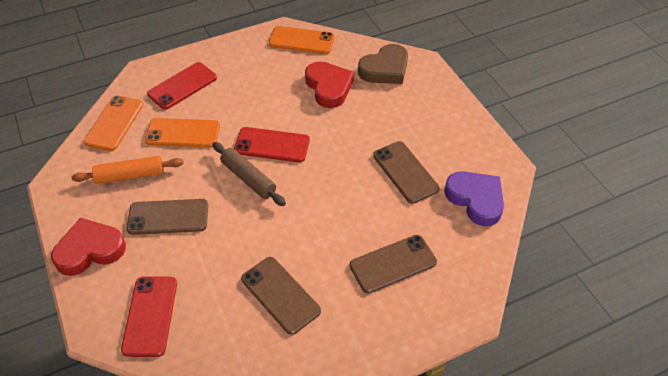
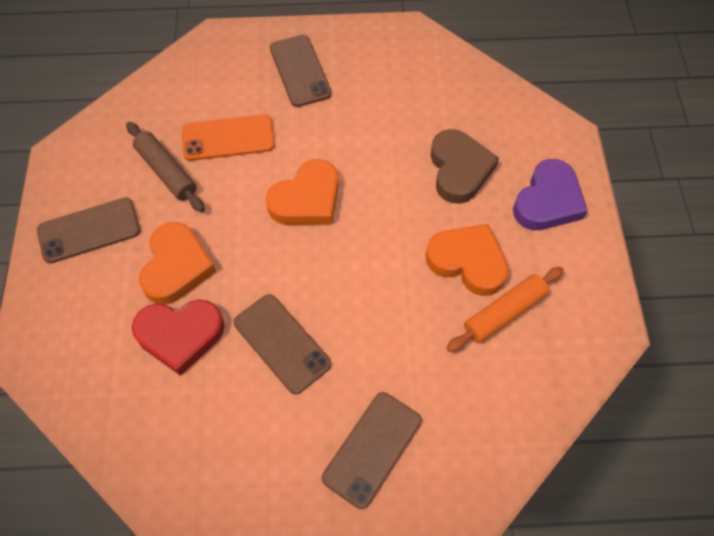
orange heart: 0 -> 3
orange phone: 3 -> 1
red heart: 2 -> 1
red phone: 3 -> 0

